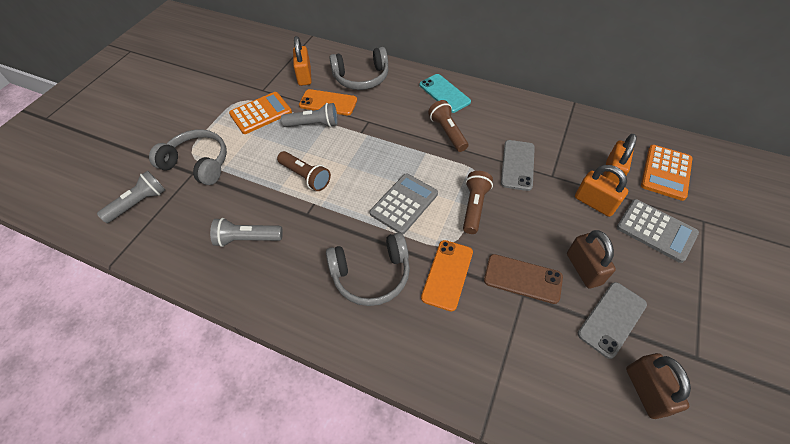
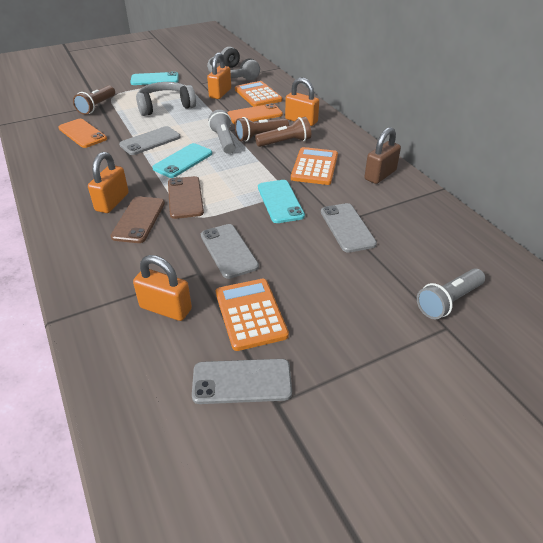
brown padlock: 2 -> 1
brown phone: 1 -> 2
grey calculator: 2 -> 0
grey flashlight: 3 -> 2
grey headphones: 3 -> 2
grey phone: 2 -> 4
orange calculator: 2 -> 3
orange padlock: 3 -> 4
turquoise phone: 1 -> 3

